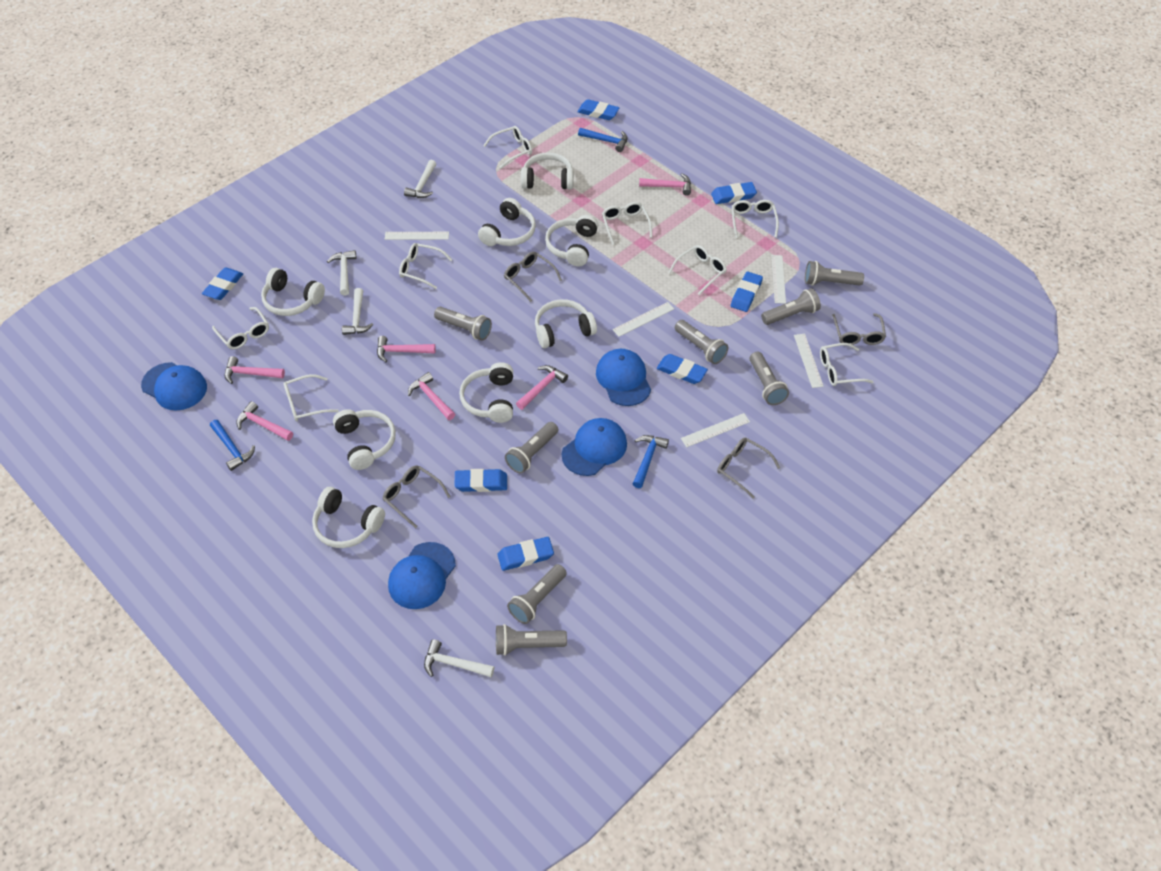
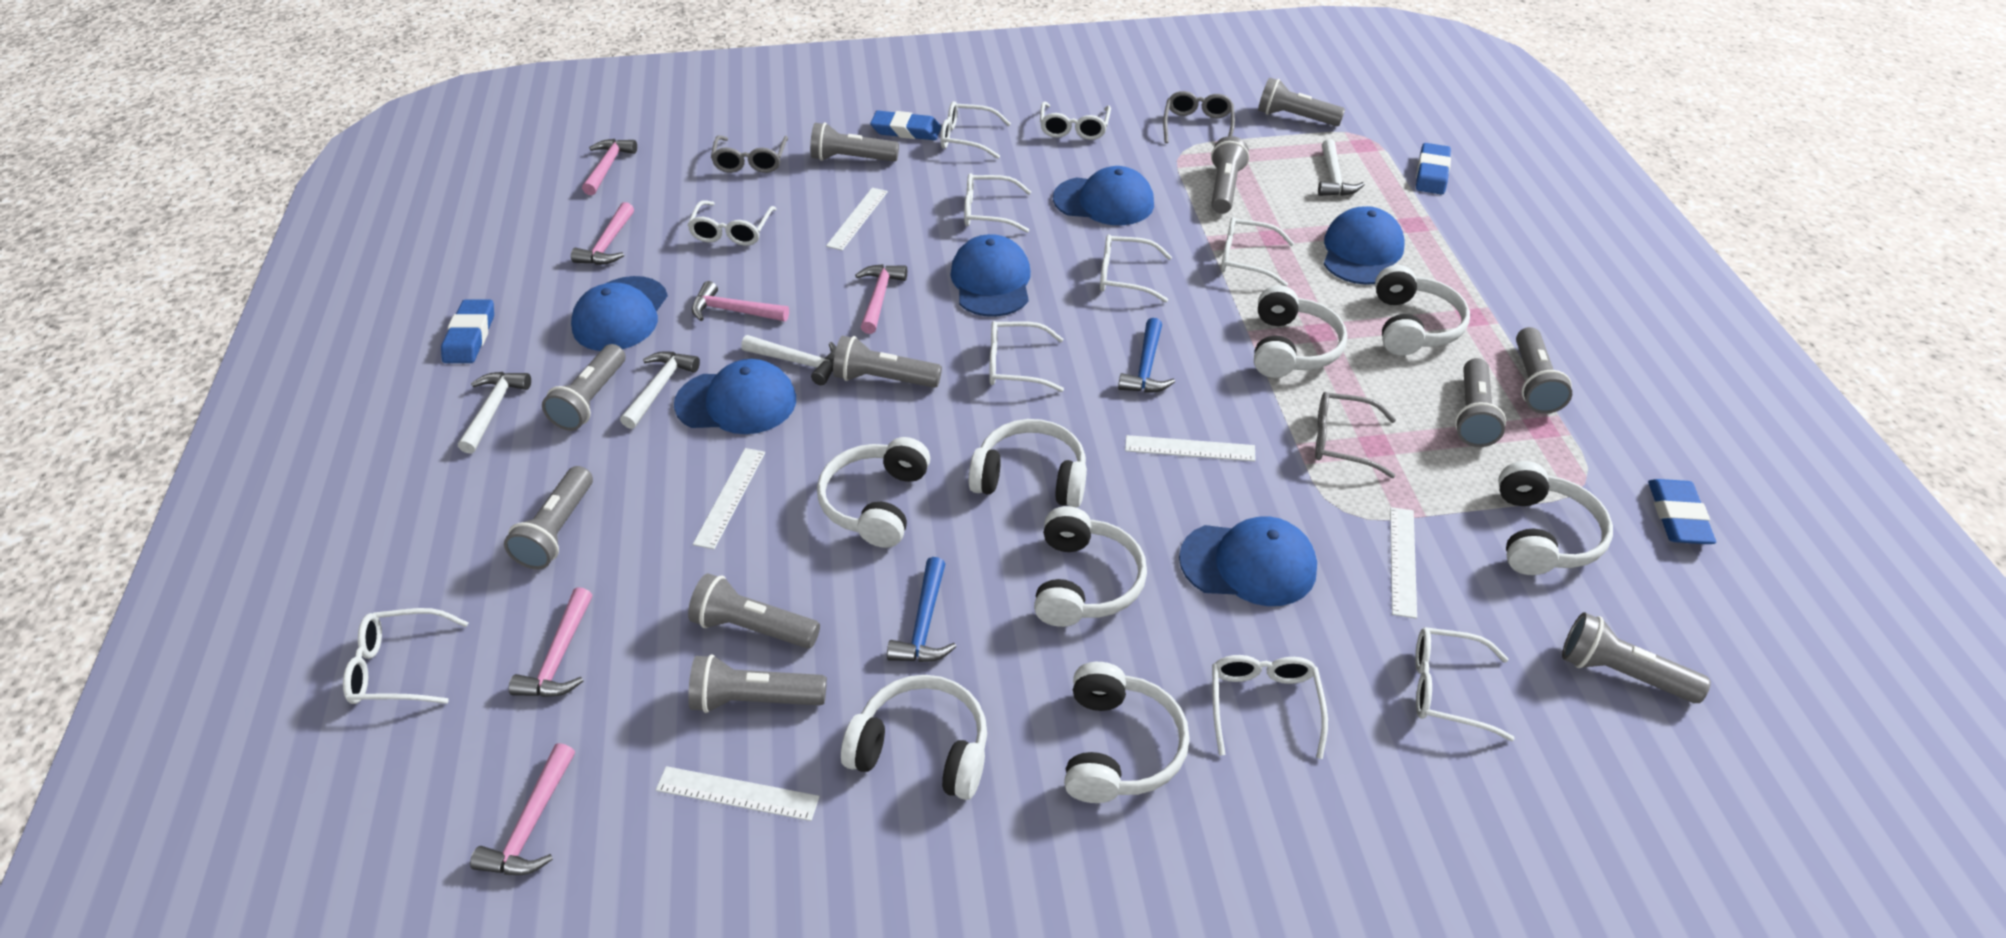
blue cap: 4 -> 6
blue eraser: 7 -> 4
blue hammer: 3 -> 2
grey flashlight: 8 -> 11
grey glasses: 4 -> 3
white glasses: 8 -> 10

